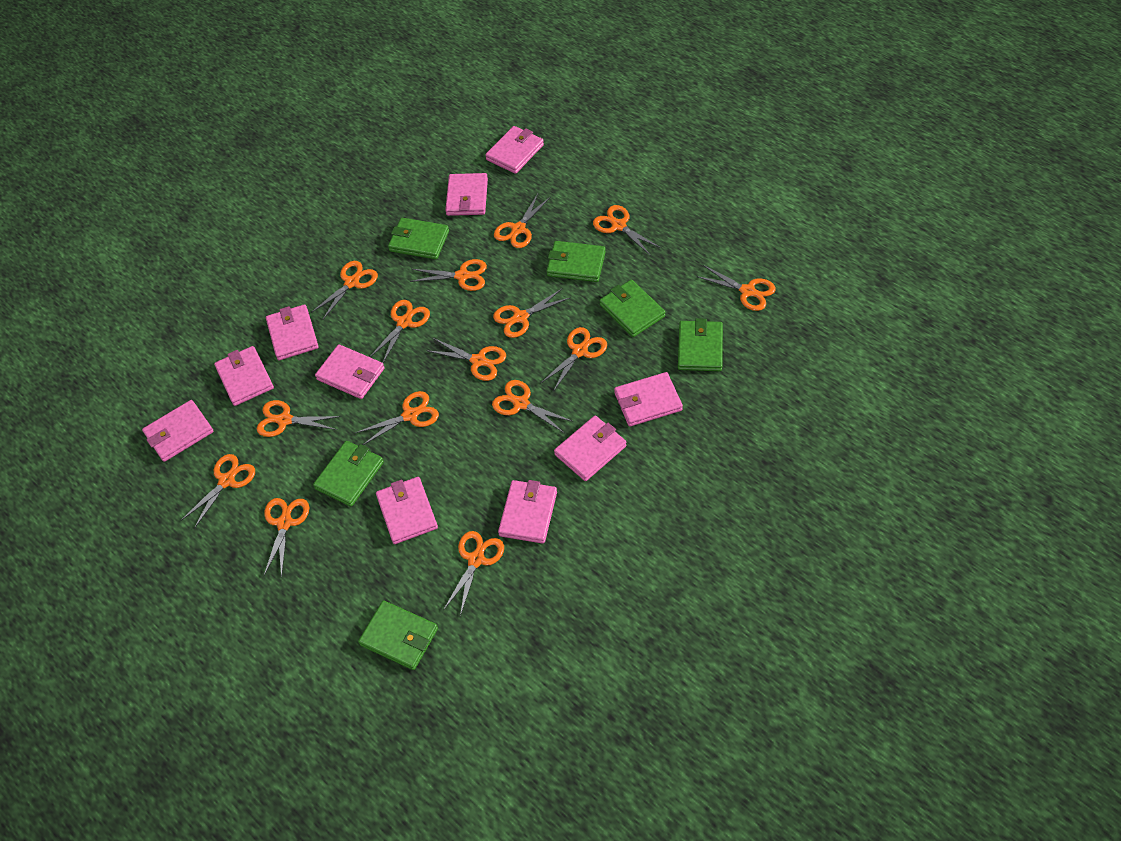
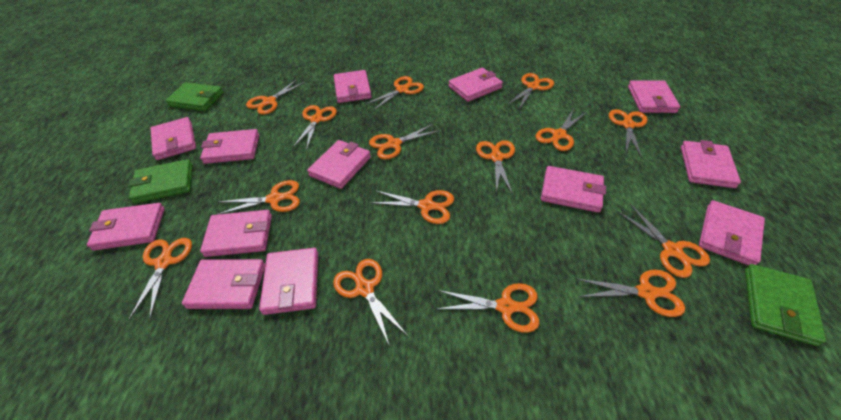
green wallet: 6 -> 3
pink wallet: 10 -> 13

